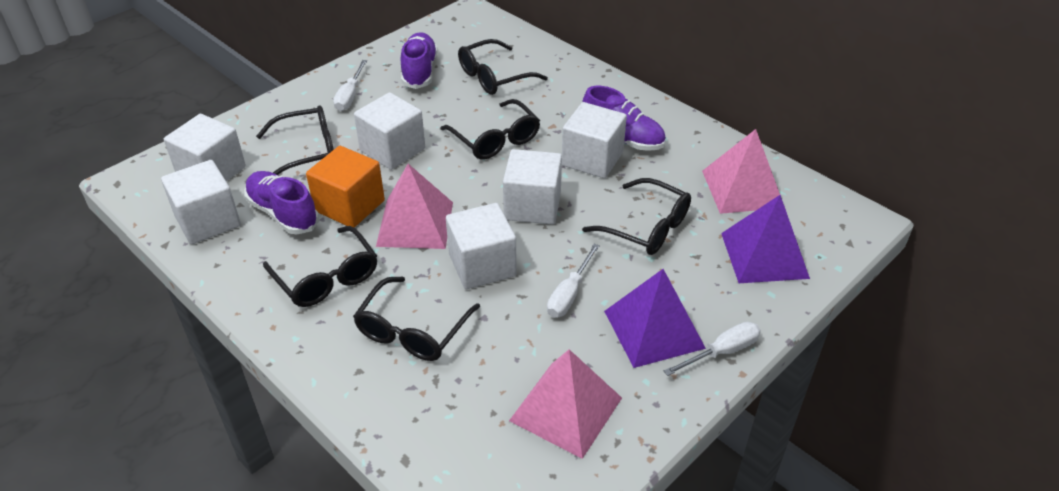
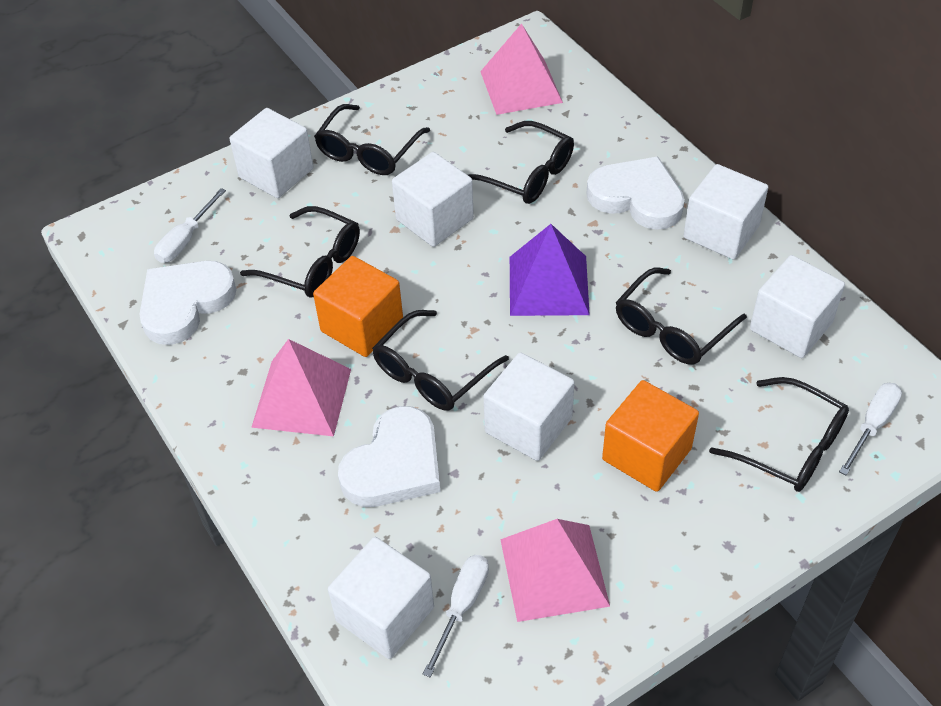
orange cube: 1 -> 2
purple pyramid: 2 -> 1
purple shoe: 3 -> 0
white heart: 0 -> 3

